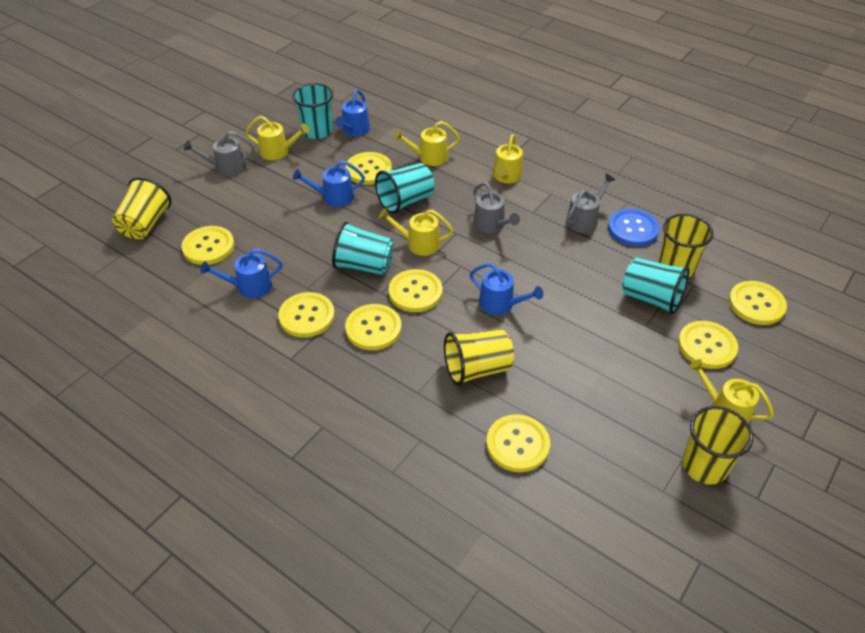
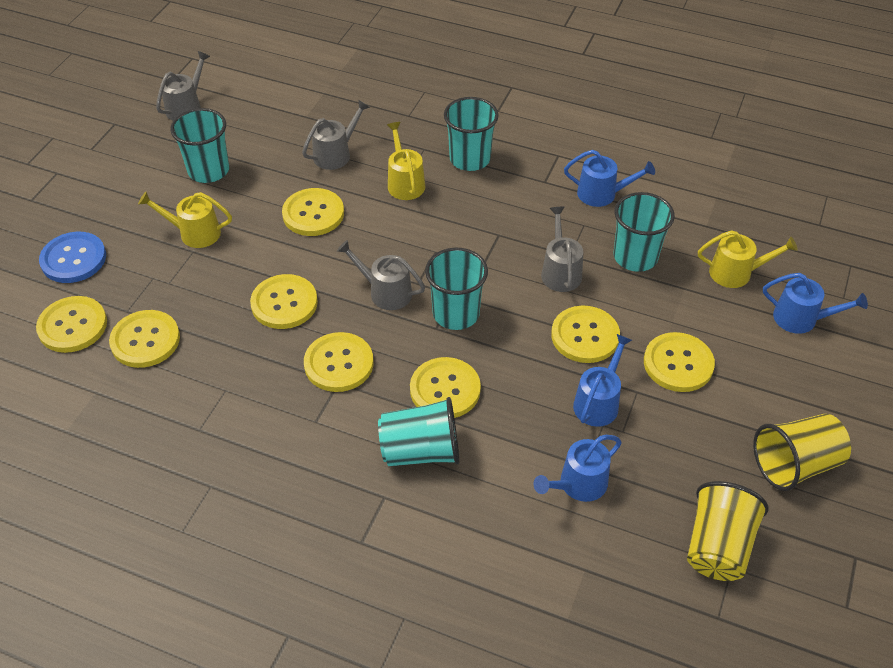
grey watering can: 3 -> 4
turquoise cup: 4 -> 5
yellow cup: 4 -> 2
yellow watering can: 5 -> 3

